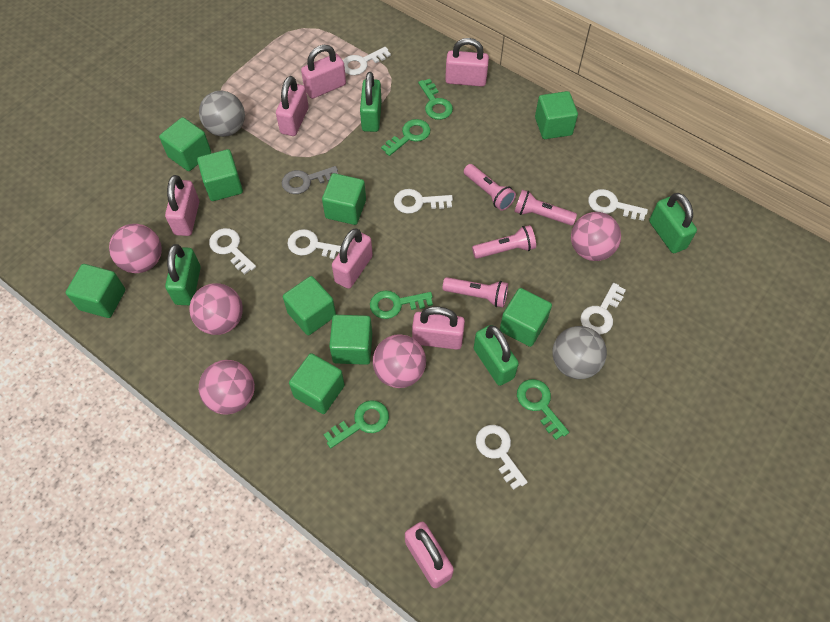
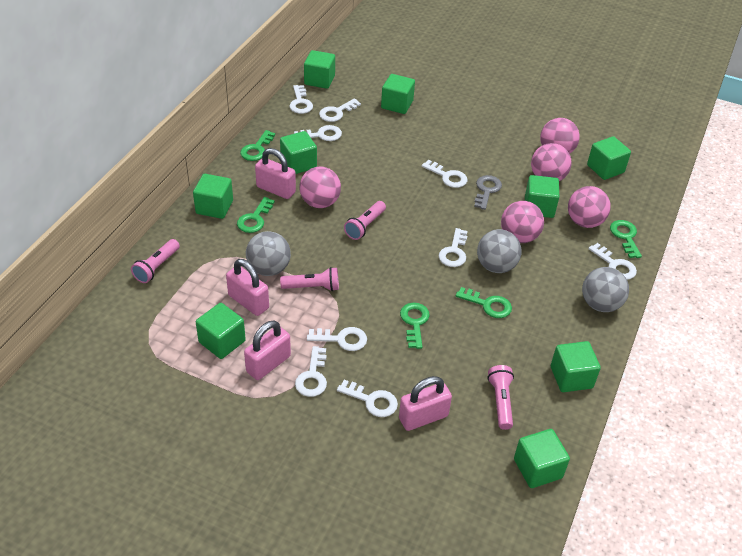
green padlock: 4 -> 0
grey ball: 2 -> 3
pink padlock: 7 -> 4
white key: 7 -> 9

